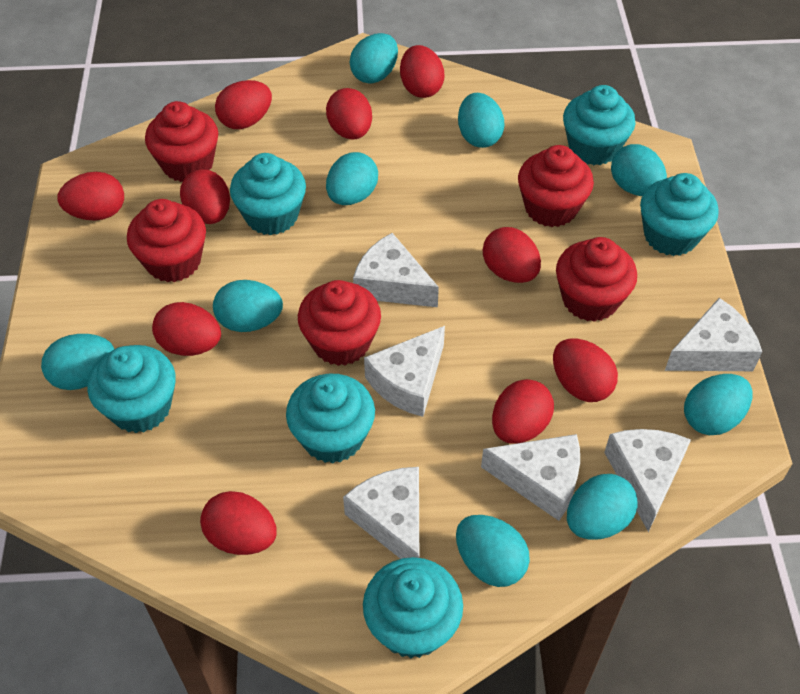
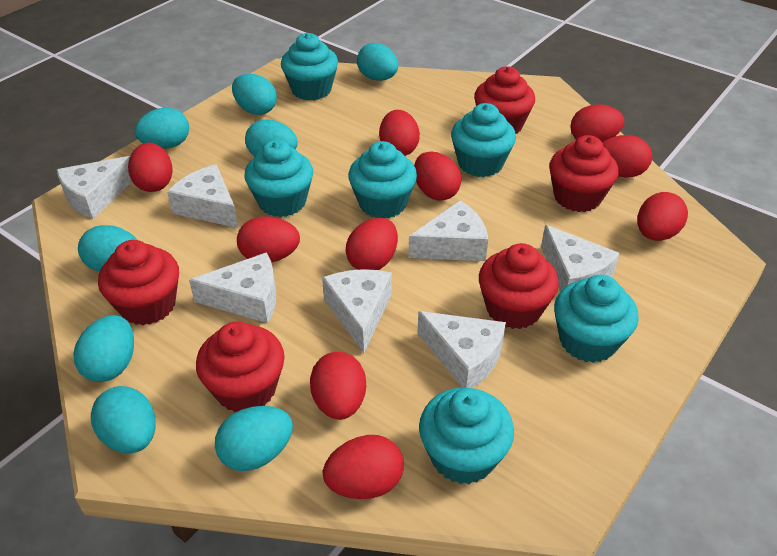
turquoise egg: 9 -> 8
white cheese: 6 -> 7

